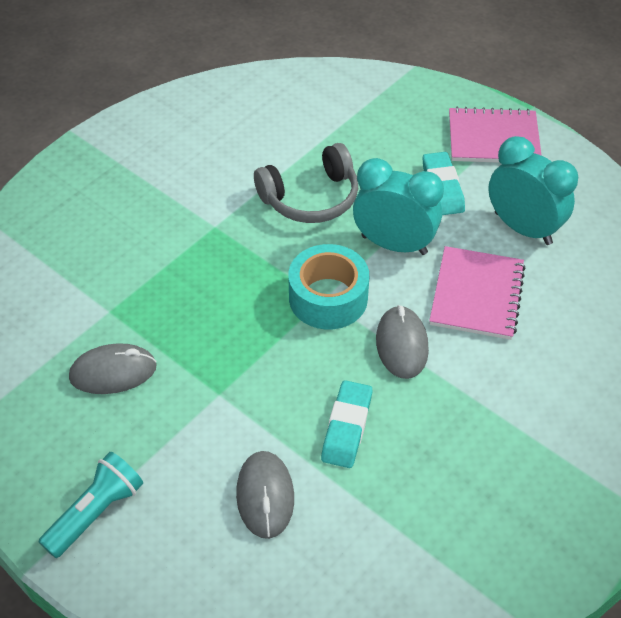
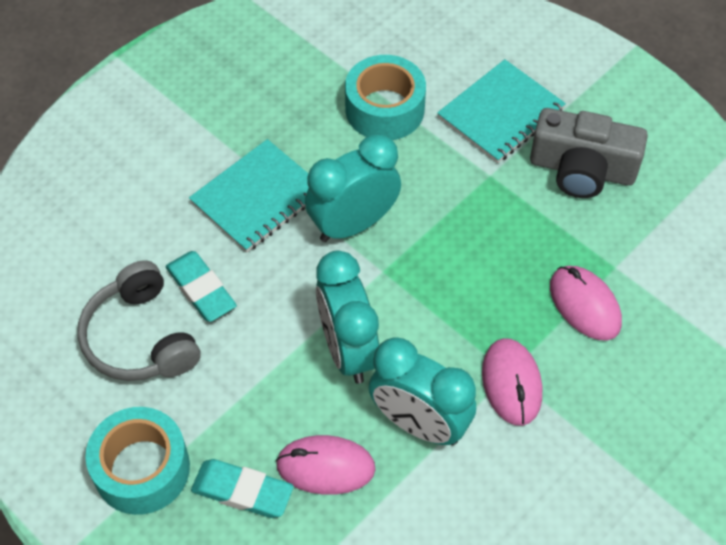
grey camera: 0 -> 1
grey mouse: 3 -> 0
pink mouse: 0 -> 3
pink notebook: 2 -> 0
turquoise clock: 2 -> 3
turquoise flashlight: 1 -> 0
turquoise notebook: 0 -> 2
turquoise tape: 1 -> 2

